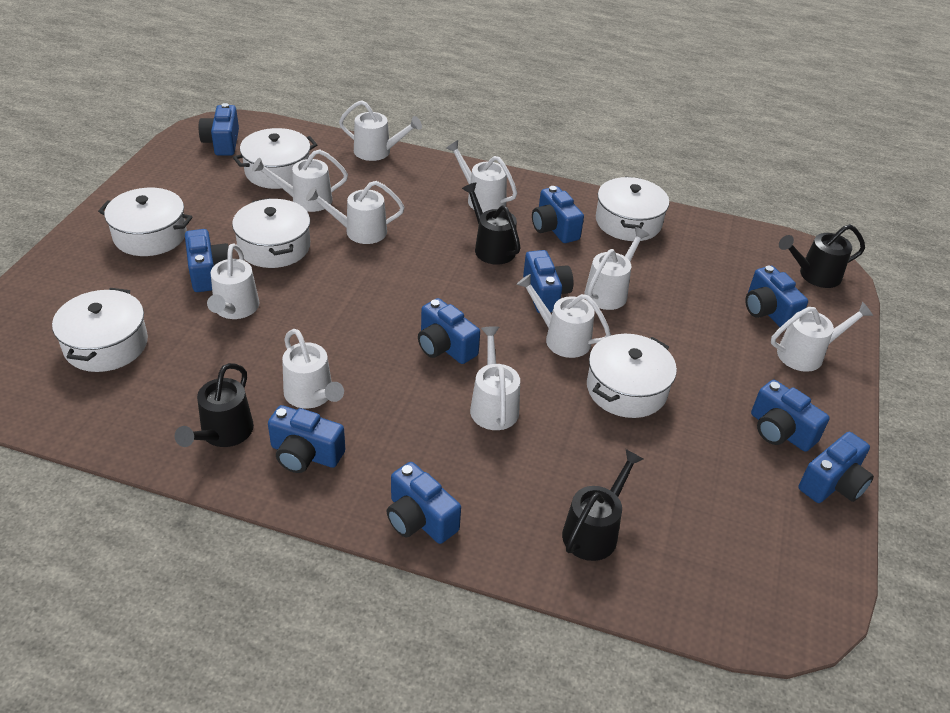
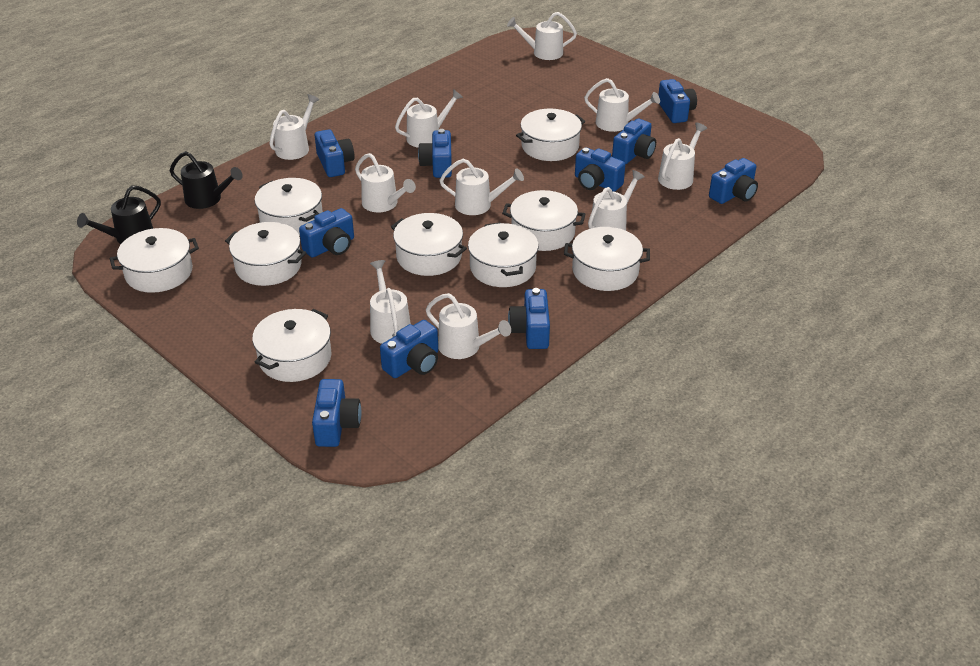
black watering can: 4 -> 2
white pot: 6 -> 9

